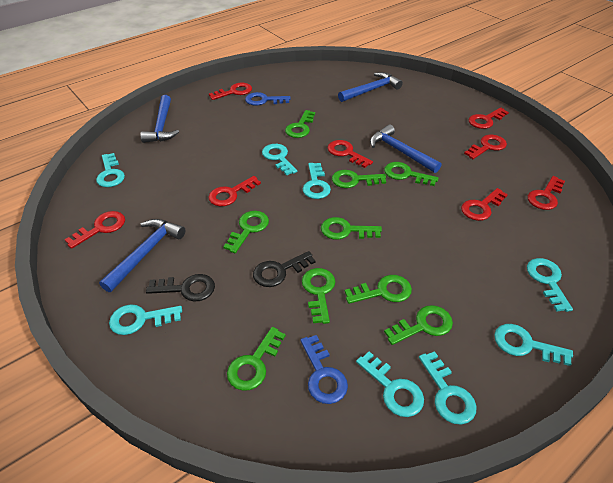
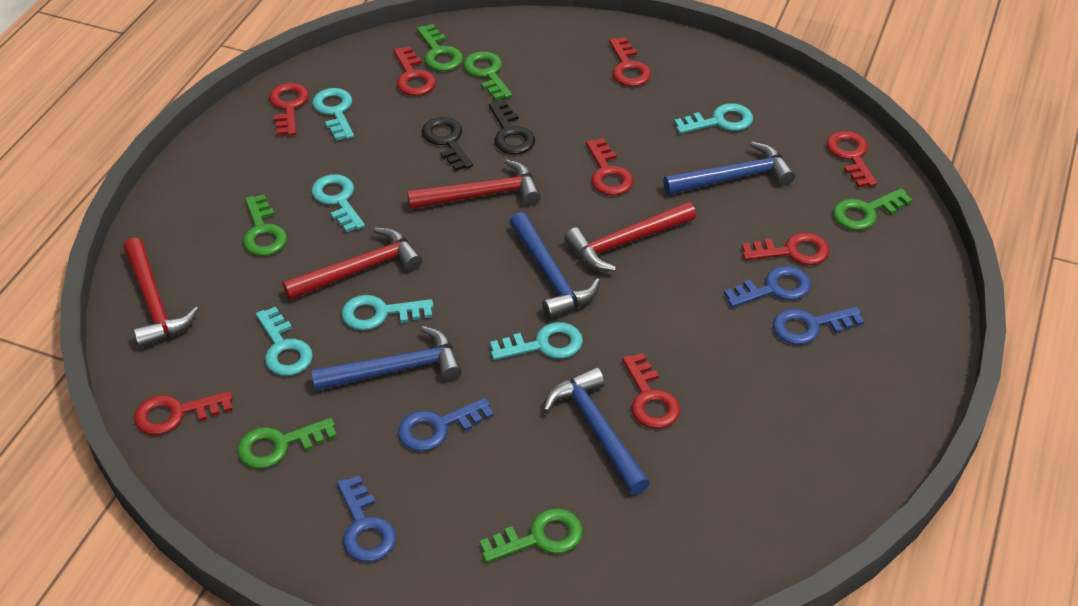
blue key: 2 -> 4
green key: 9 -> 6
red hammer: 0 -> 4
turquoise key: 8 -> 6

